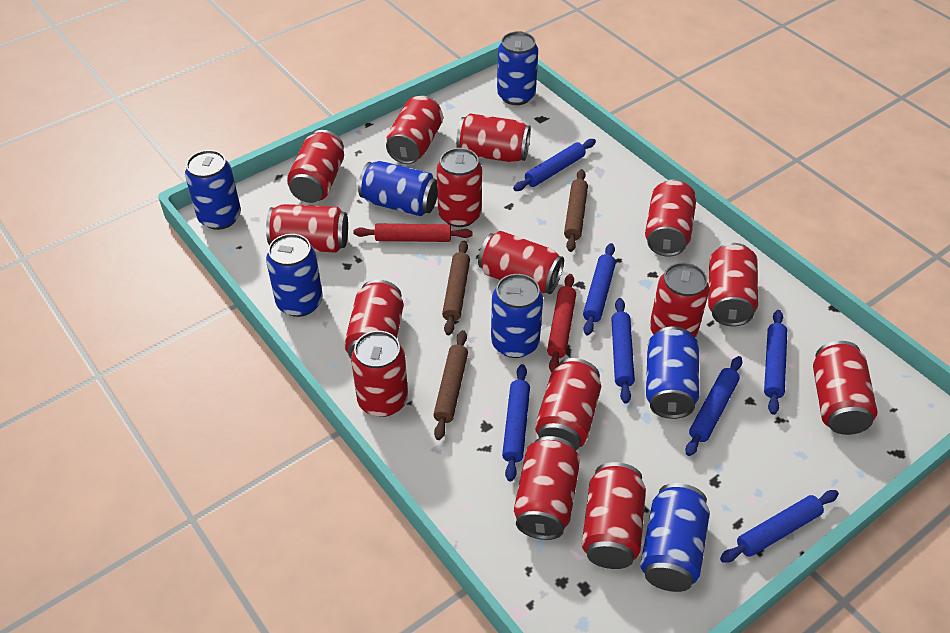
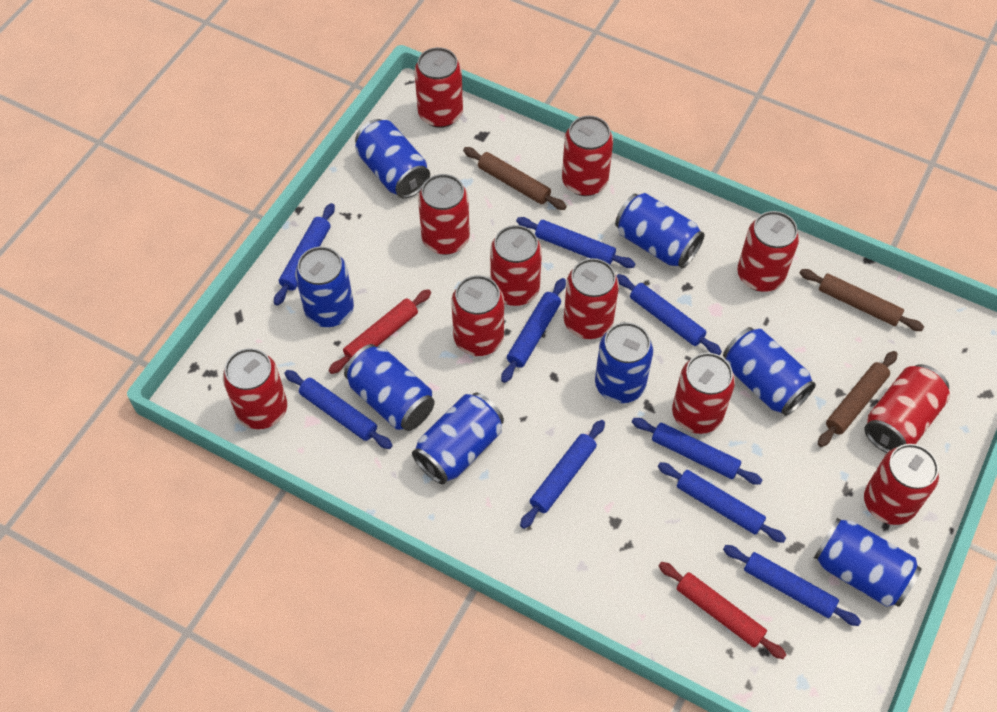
blue can: 7 -> 8
blue rolling pin: 7 -> 9
red can: 15 -> 11

